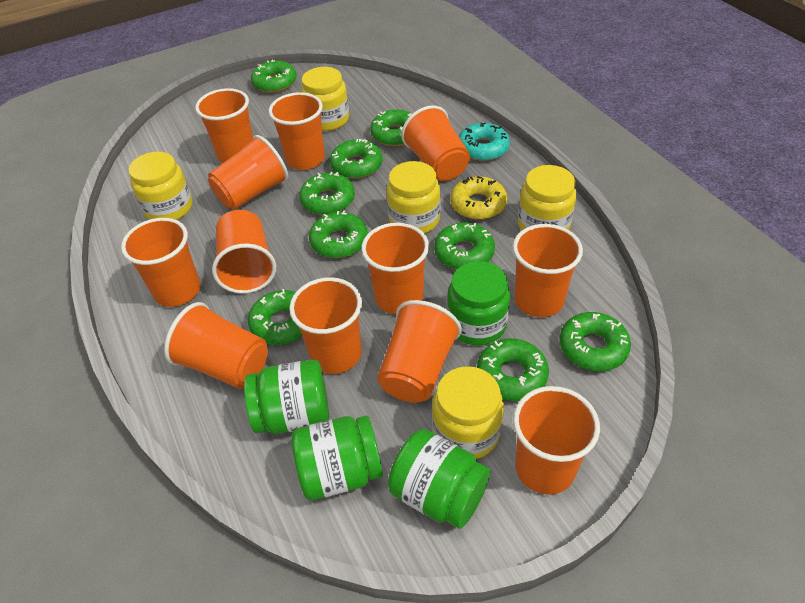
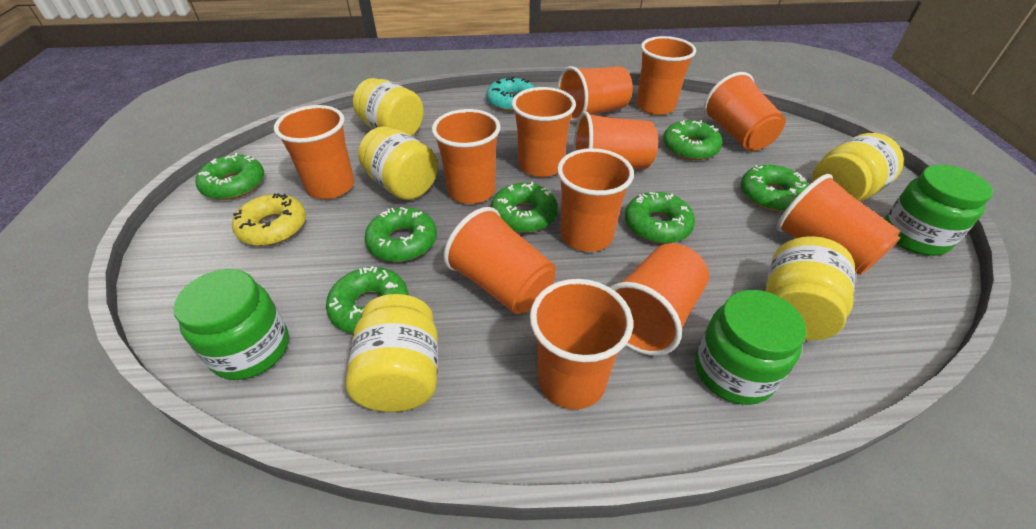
green donut: 9 -> 7
green jar: 4 -> 3

